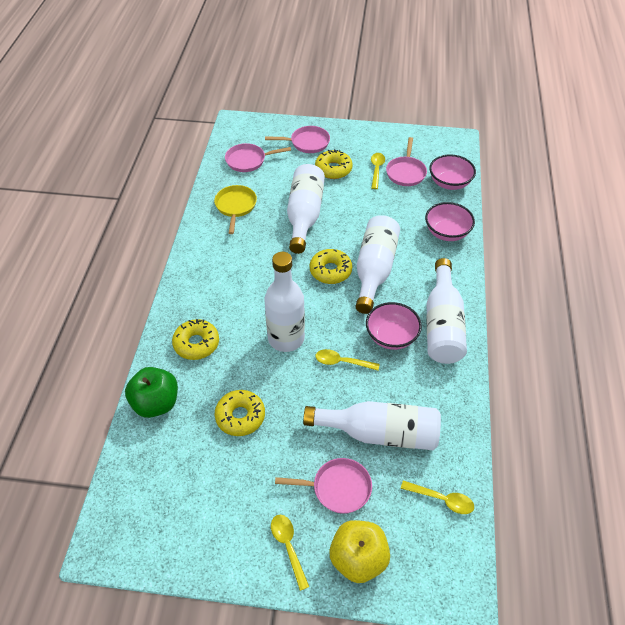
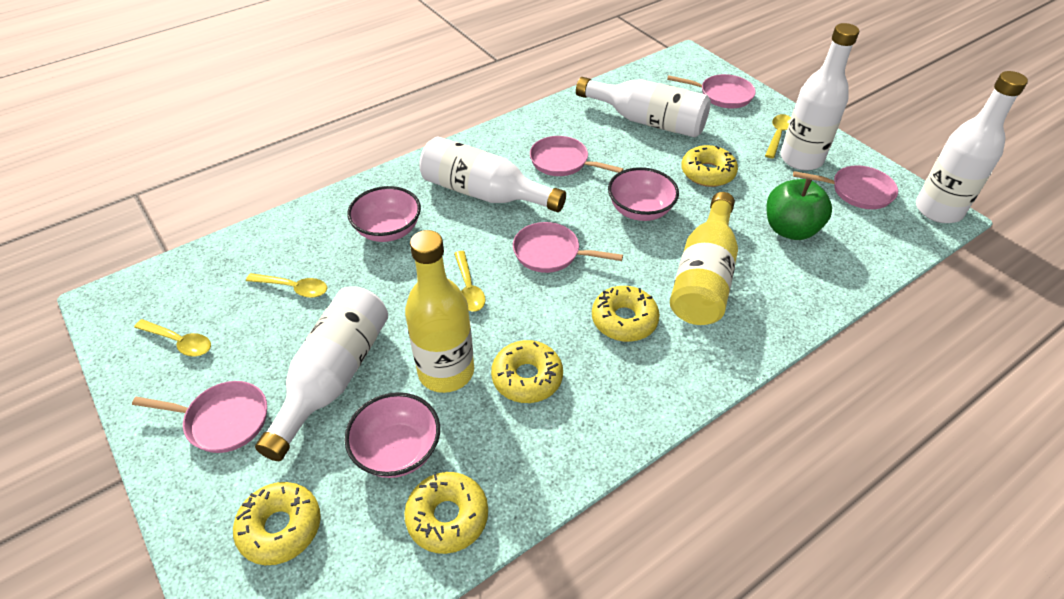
pink pan: 4 -> 5
yellow apple: 1 -> 0
yellow bottle: 0 -> 2
yellow donut: 4 -> 5
yellow pan: 1 -> 0

